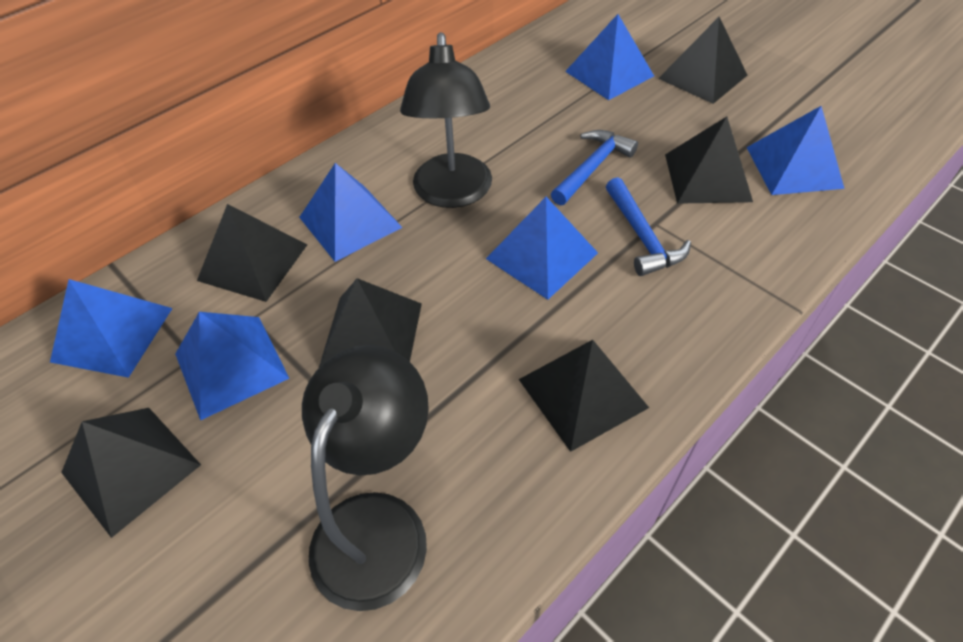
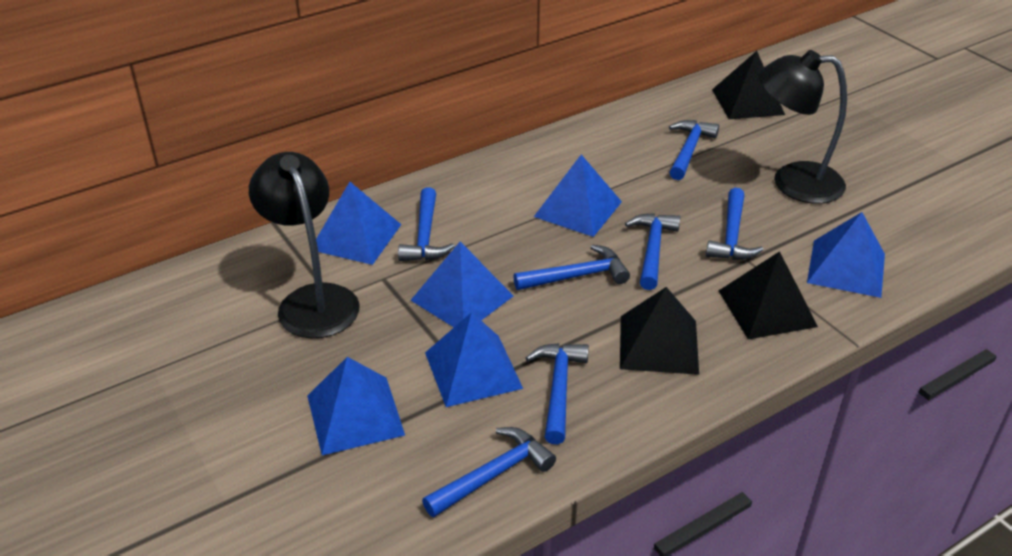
black pyramid: 6 -> 3
blue hammer: 2 -> 7

